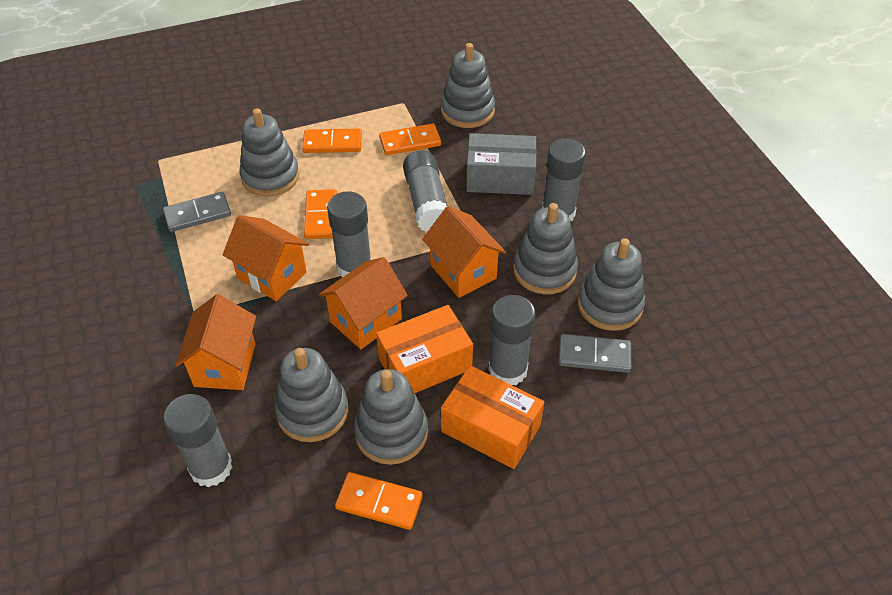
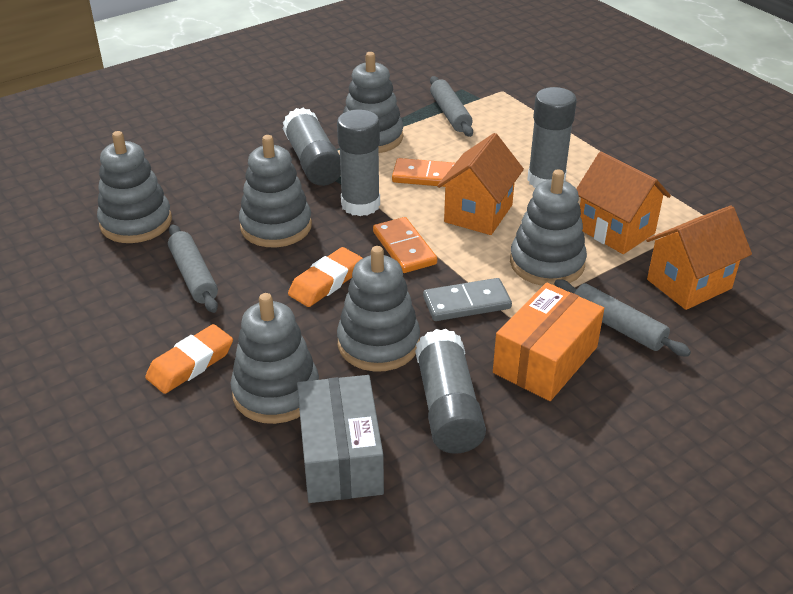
grey domino: 2 -> 1
grey glue stick: 5 -> 4
grey rolling pin: 0 -> 3
orange box: 2 -> 1
orange domino: 4 -> 2
orange eraser: 0 -> 2
orange house: 4 -> 3

